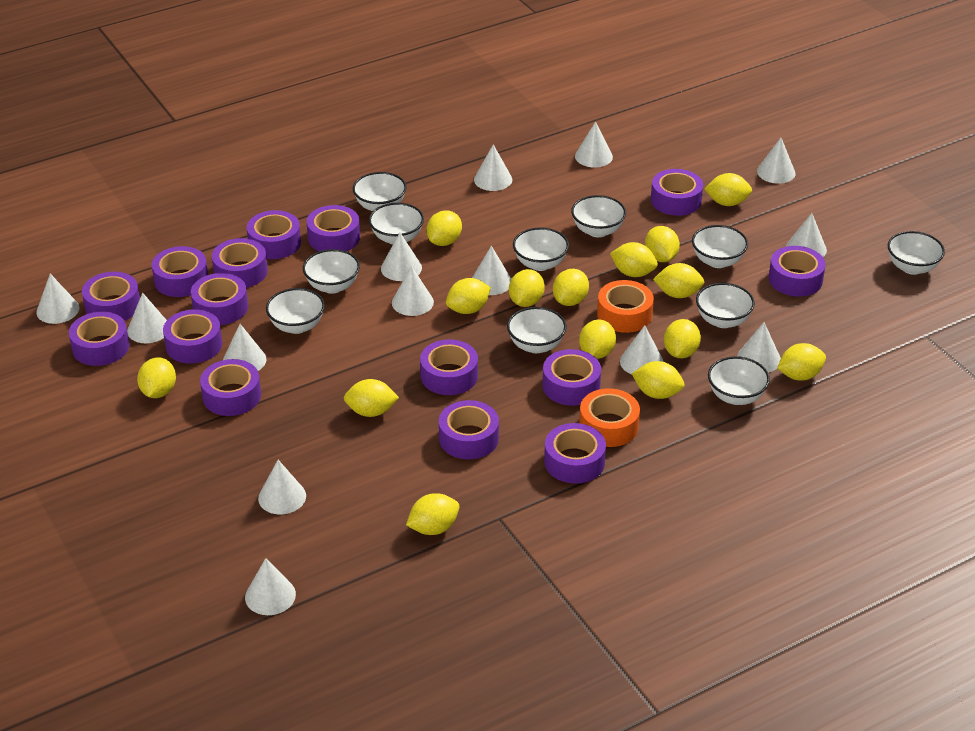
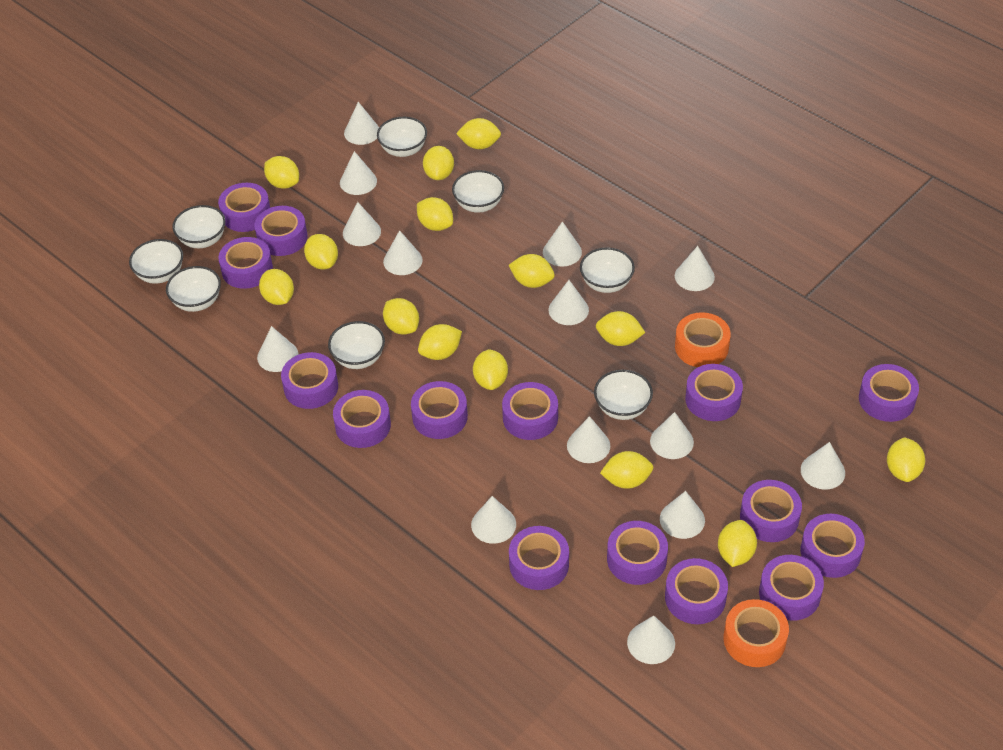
white bowl: 11 -> 8
yellow lemon: 15 -> 14

